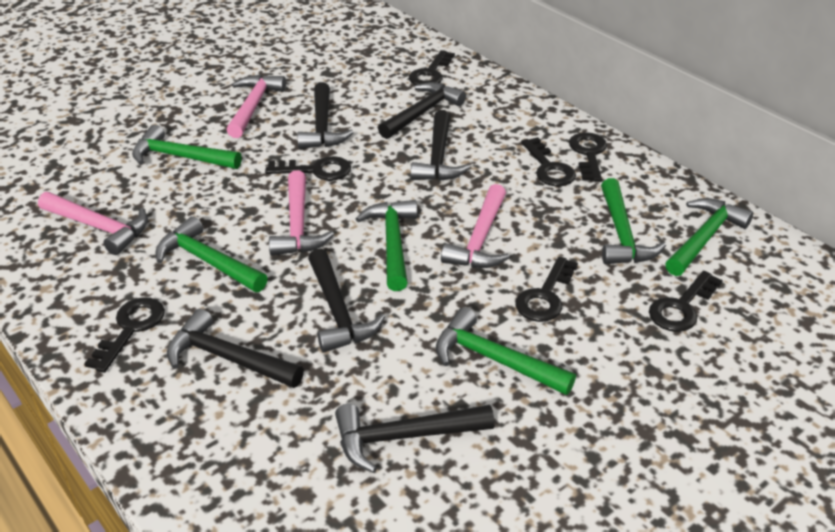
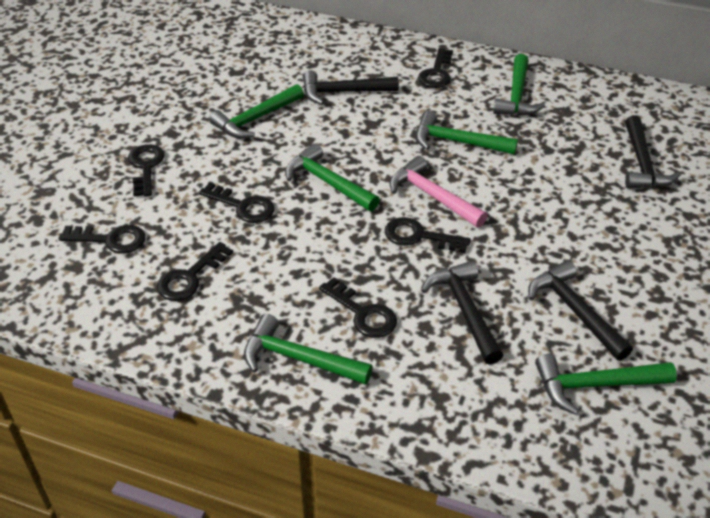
black hammer: 6 -> 4
pink hammer: 4 -> 1

